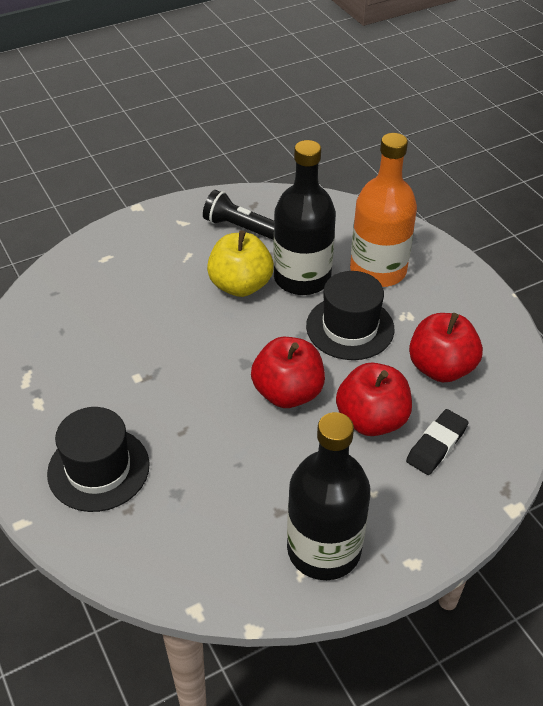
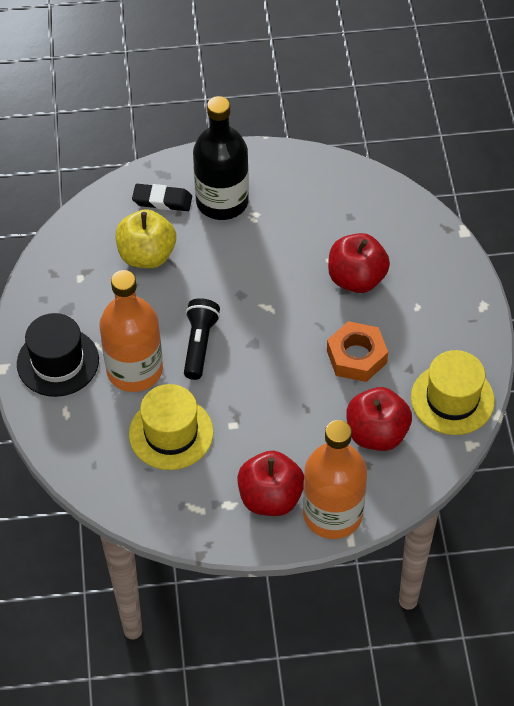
black bottle: 2 -> 1
black hat: 2 -> 1
orange bottle: 1 -> 2
orange nut: 0 -> 1
yellow hat: 0 -> 2

